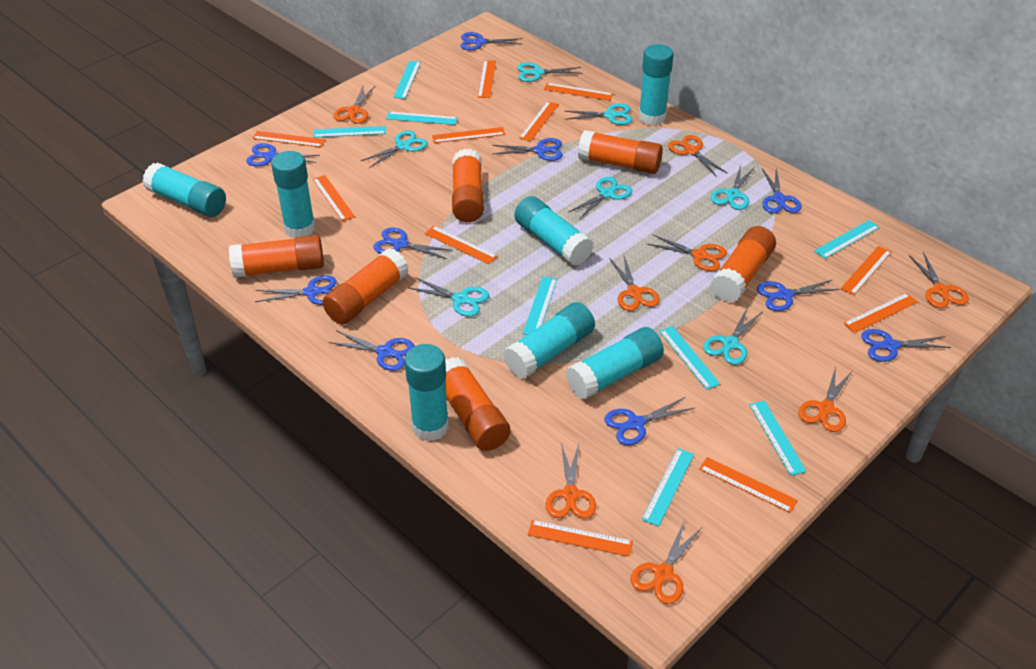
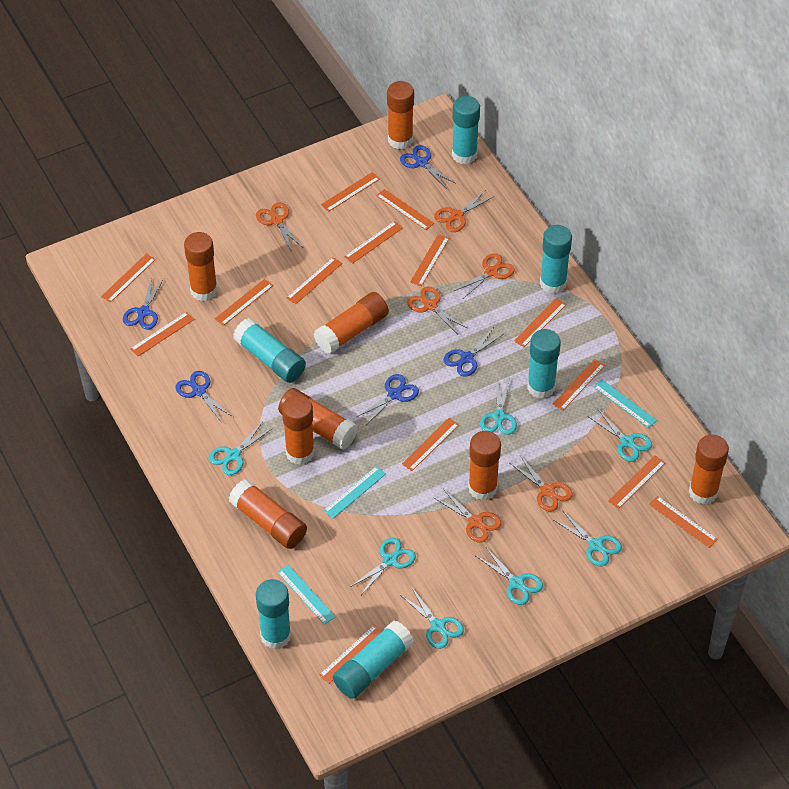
blue scissors: 10 -> 5
orange glue stick: 6 -> 8
orange ruler: 11 -> 14
orange scissors: 8 -> 6
turquoise glue stick: 7 -> 6
turquoise ruler: 8 -> 3

